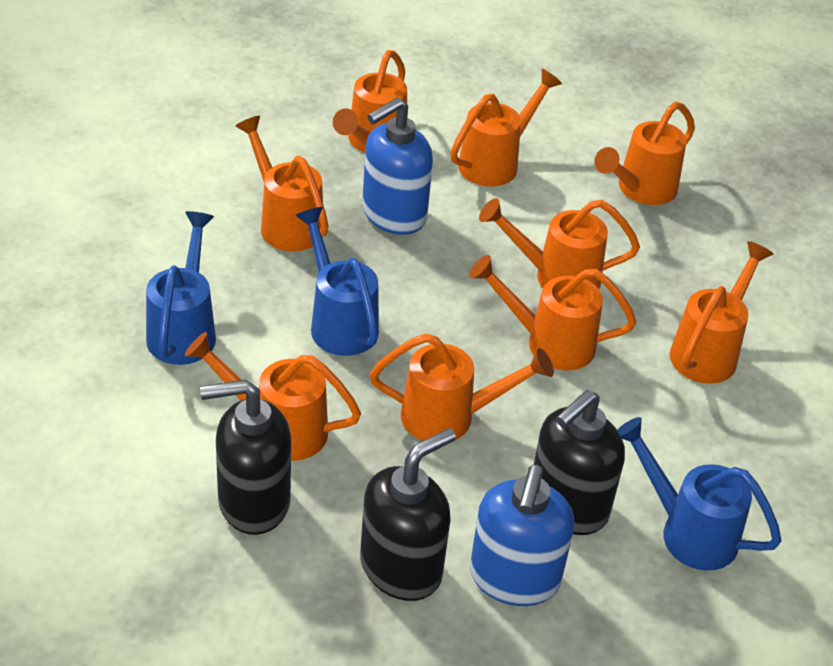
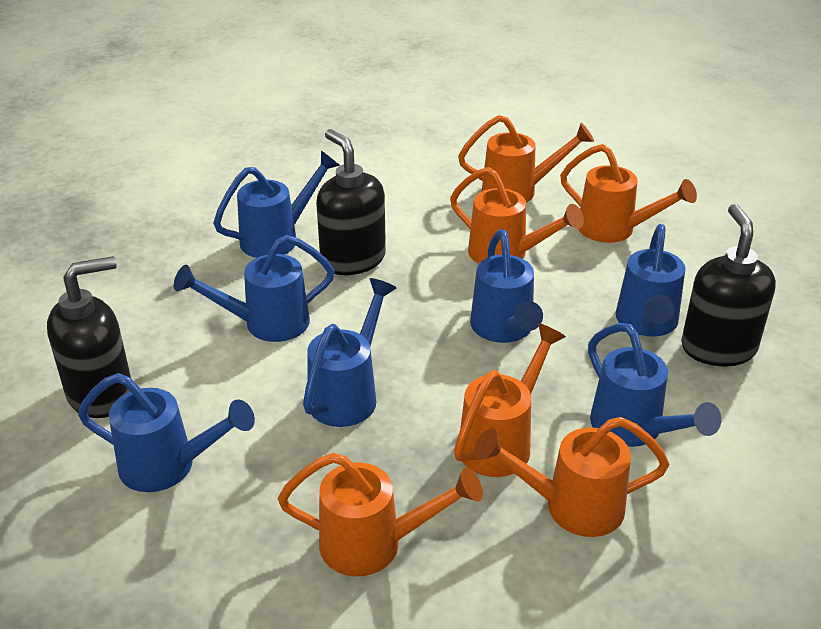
blue soap dispenser: 2 -> 0
blue watering can: 3 -> 7
orange watering can: 9 -> 6

